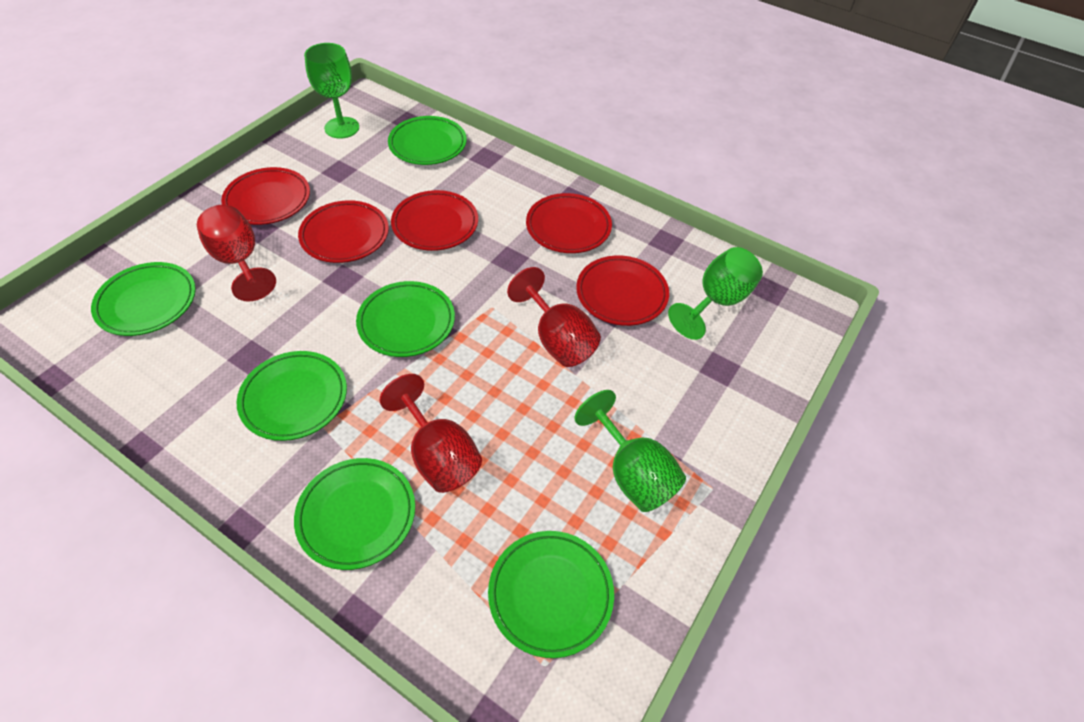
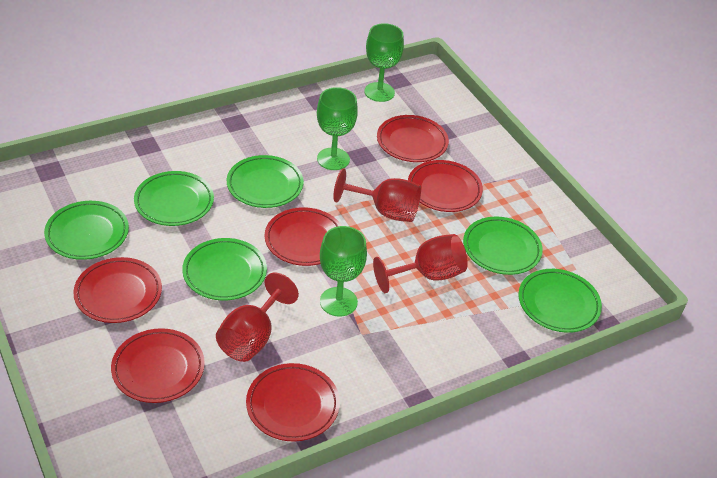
red plate: 5 -> 6

